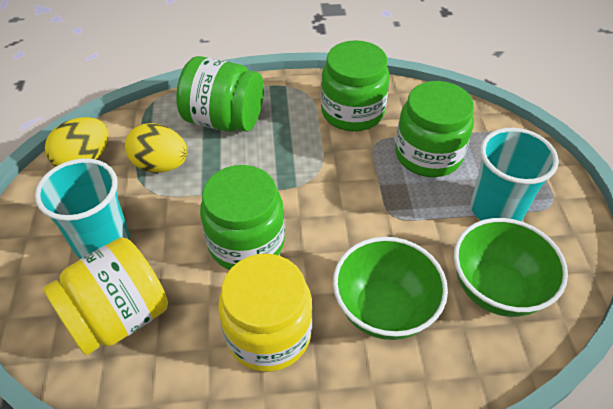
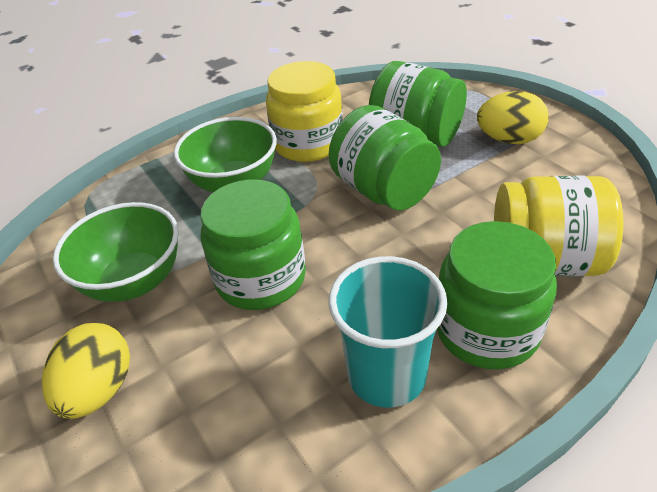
turquoise cup: 2 -> 1

